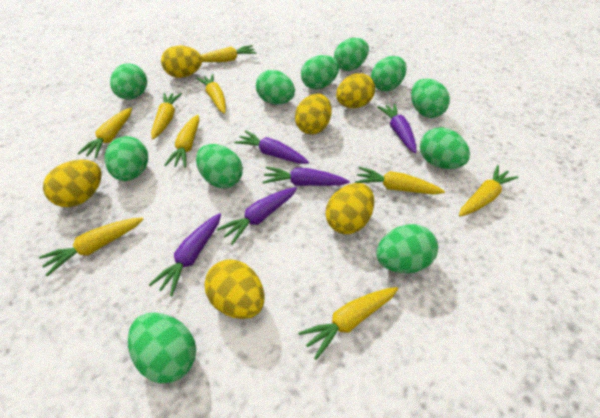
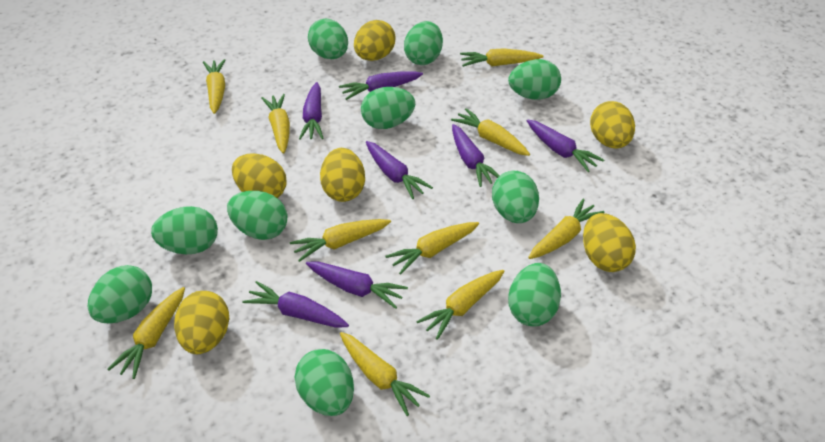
green egg: 11 -> 10
purple carrot: 5 -> 7
yellow carrot: 9 -> 10

